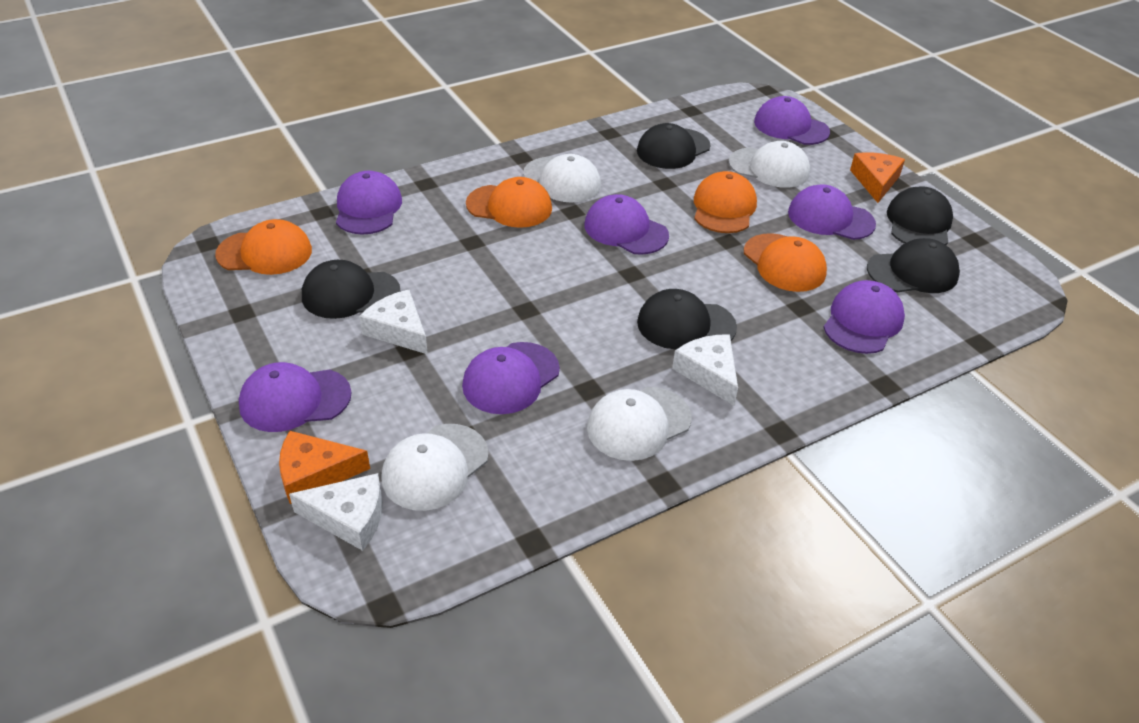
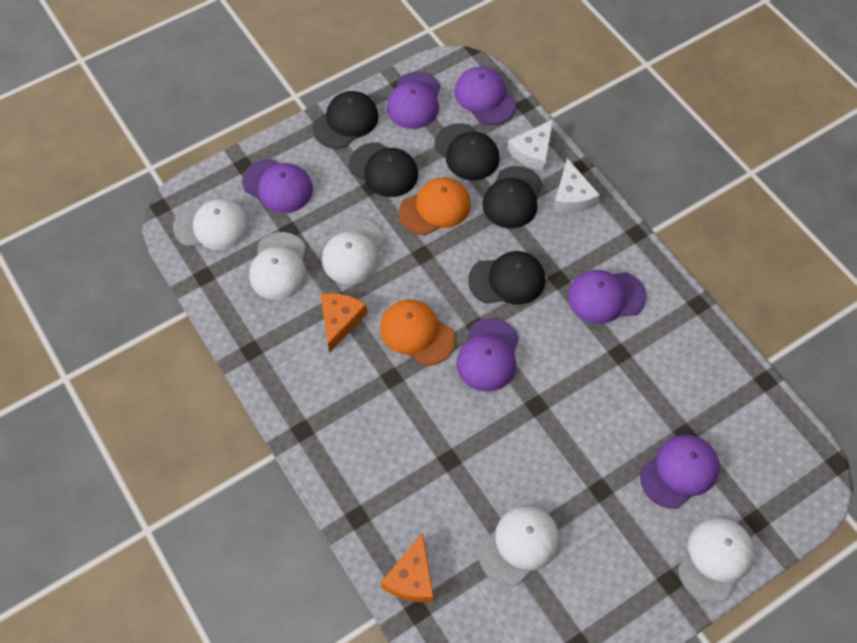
orange cap: 4 -> 2
purple cap: 7 -> 6
white cap: 4 -> 5
white cheese: 3 -> 2

